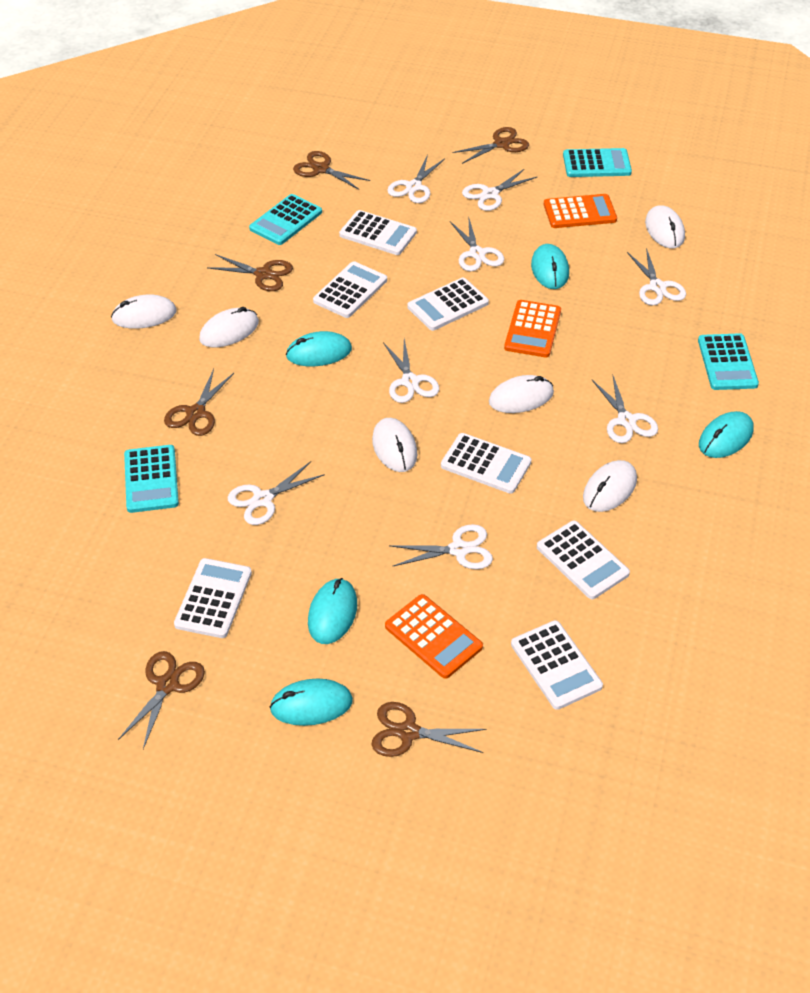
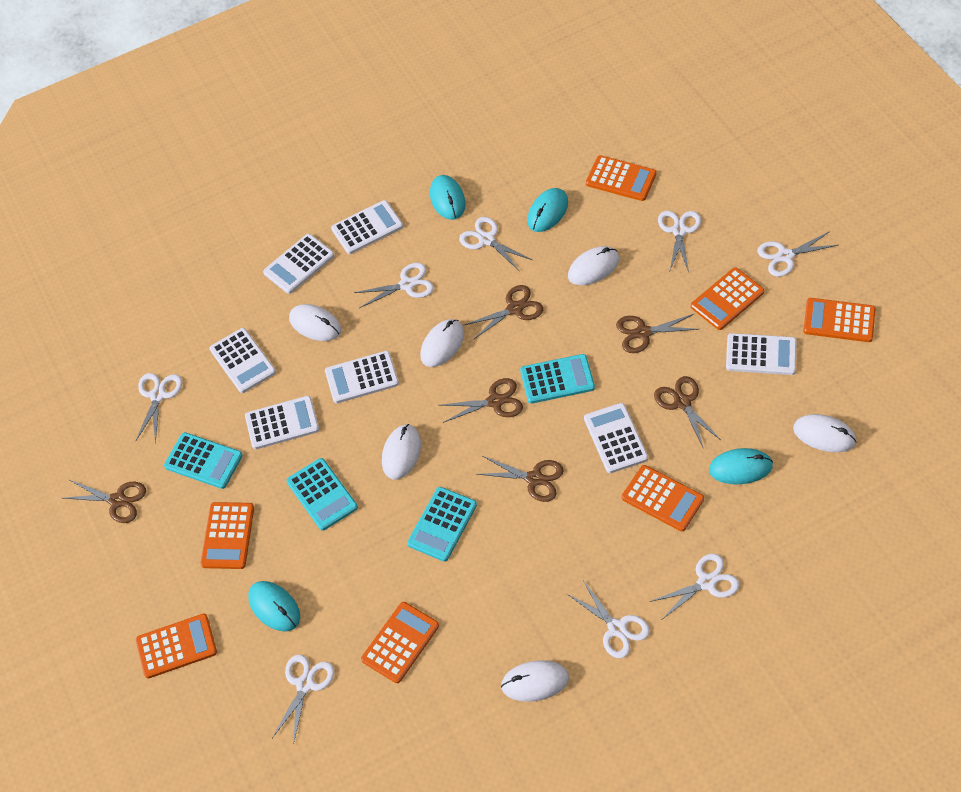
orange calculator: 3 -> 7
turquoise mouse: 5 -> 4

